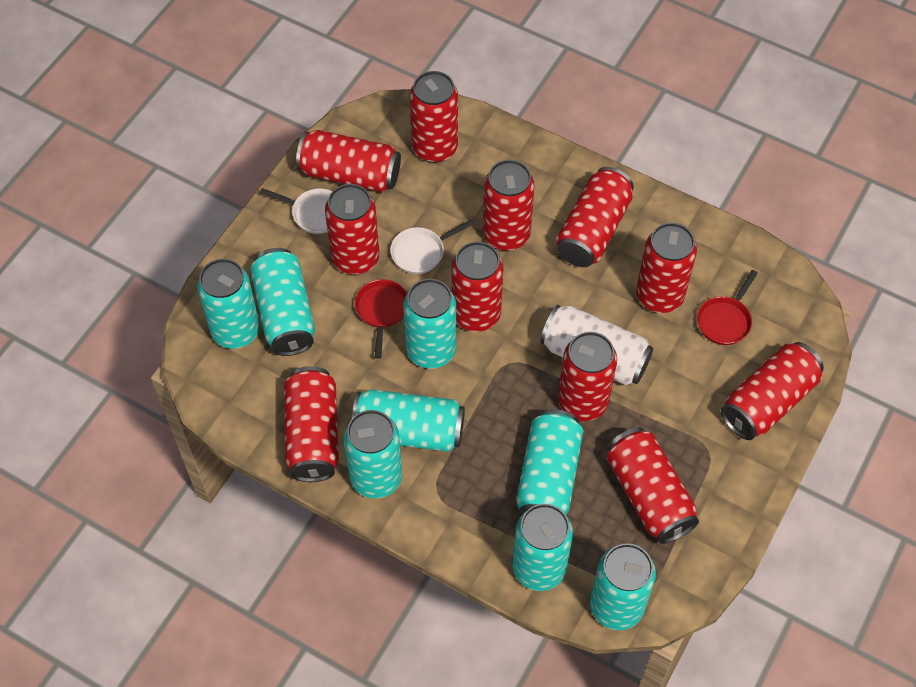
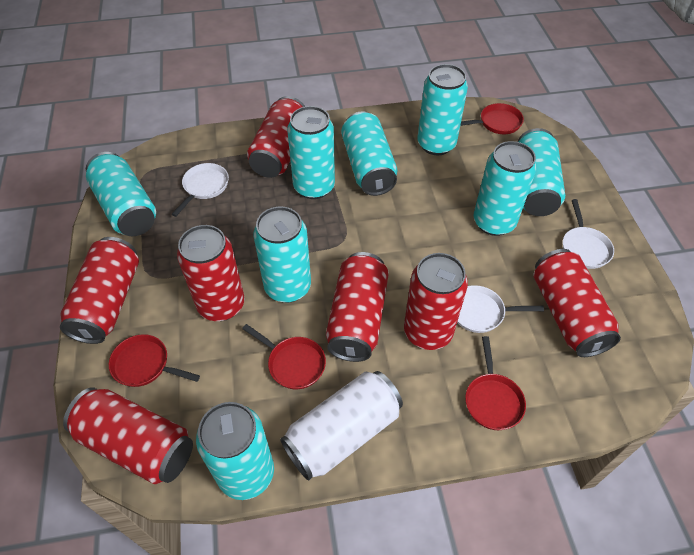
red can: 11 -> 7
red pan: 2 -> 4
white pan: 2 -> 3

